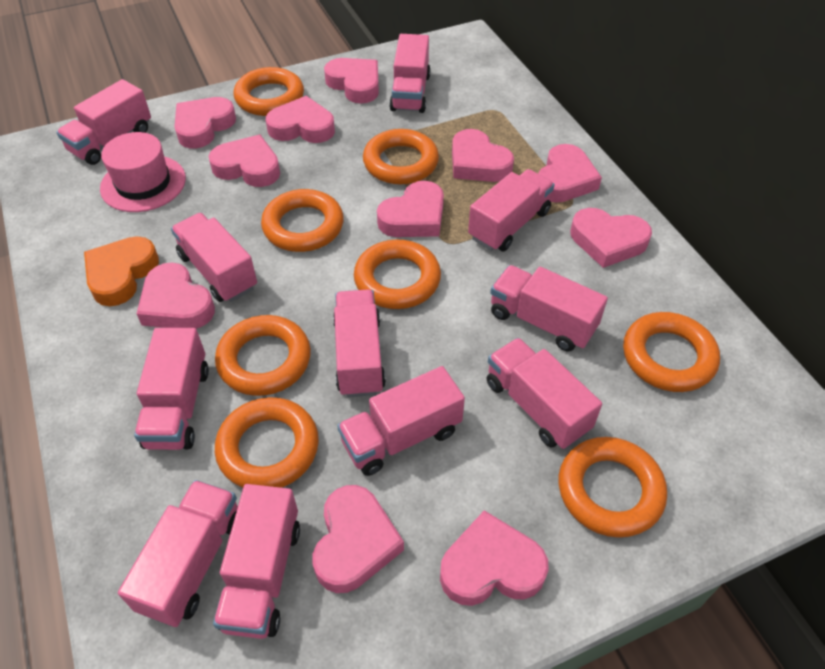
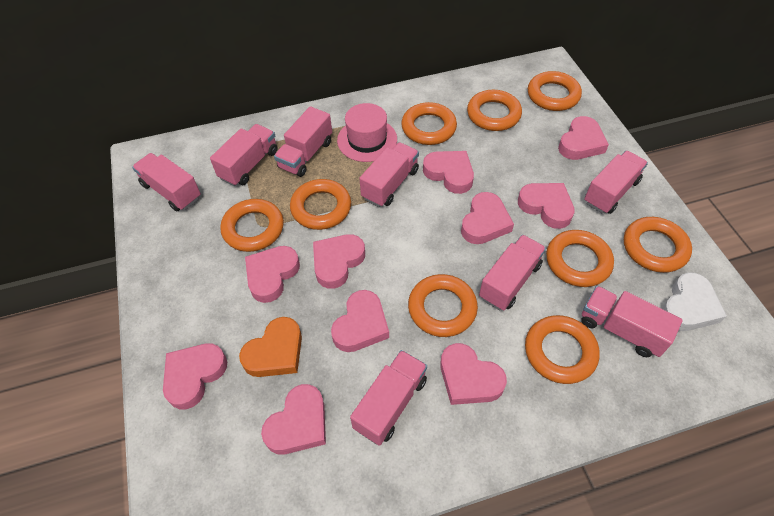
orange ring: 8 -> 9
pink heart: 11 -> 10
pink truck: 11 -> 8
white heart: 0 -> 1

